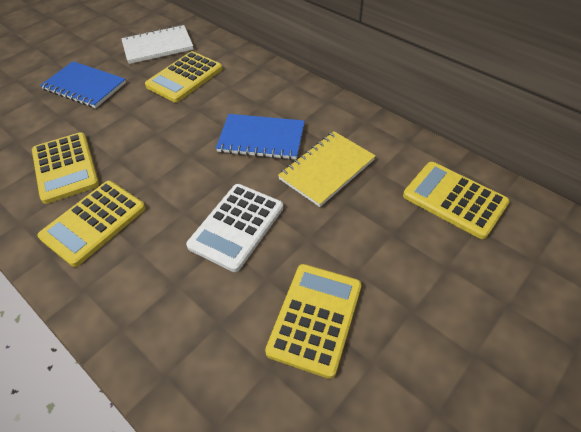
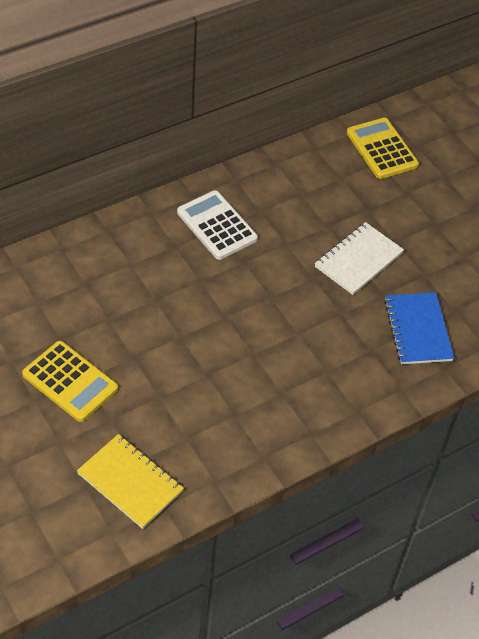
blue notebook: 2 -> 1
yellow calculator: 5 -> 2

